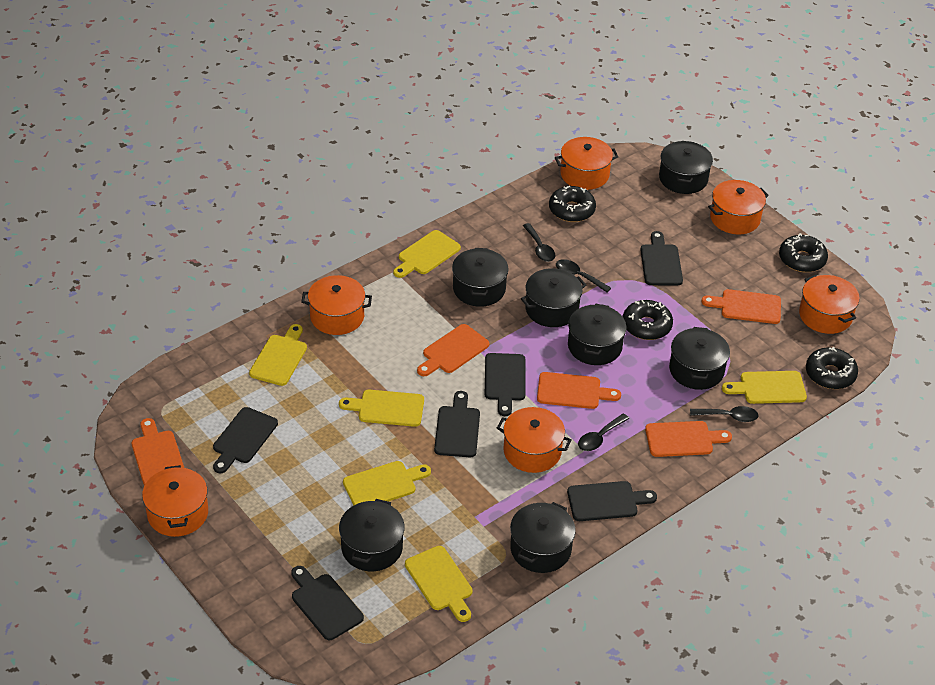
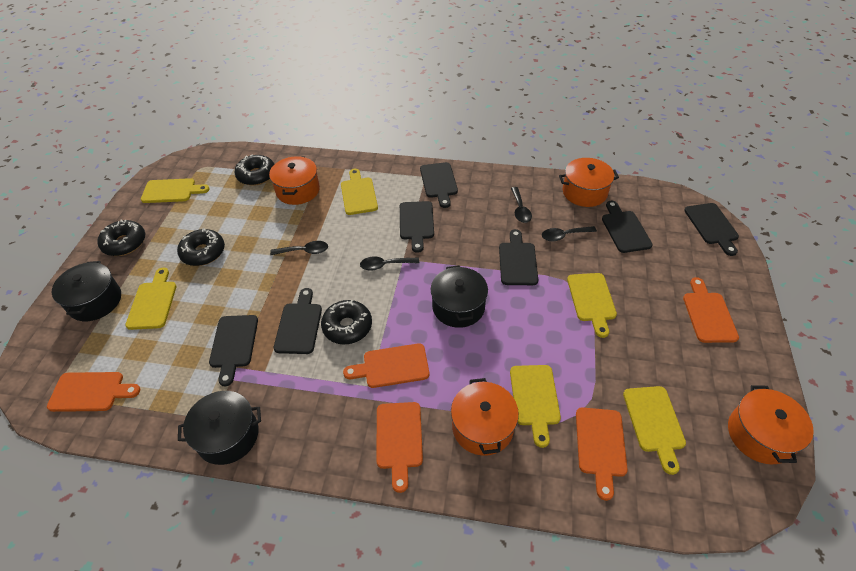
black cutting board: 6 -> 7
black pot: 7 -> 3
orange pot: 6 -> 4

